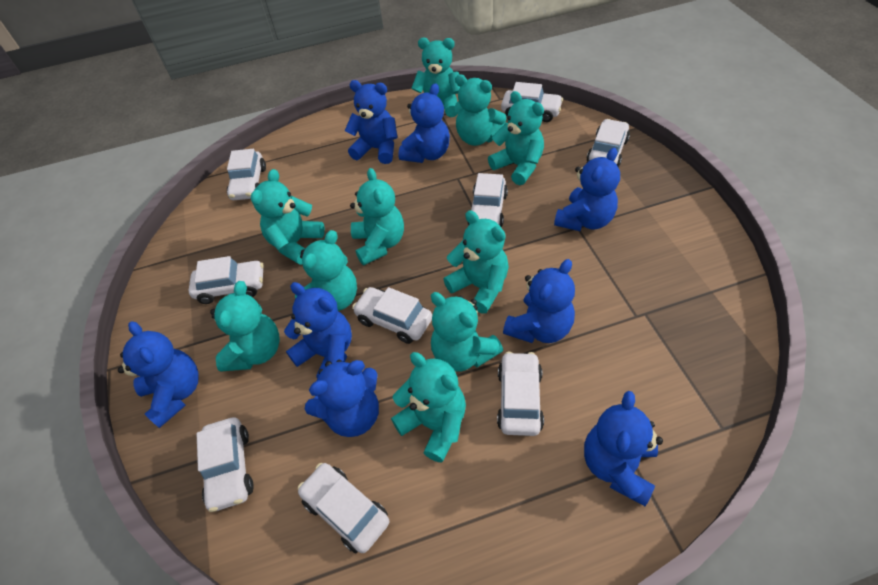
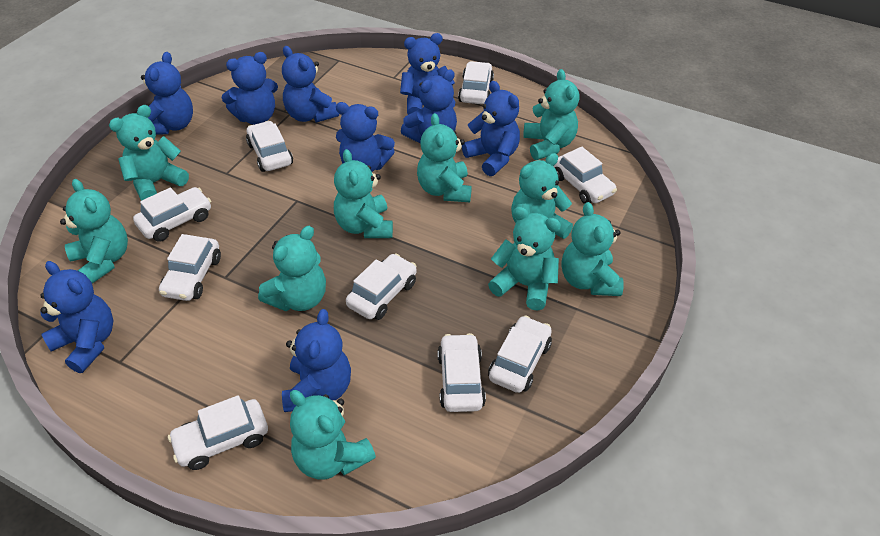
blue teddy bear: 8 -> 9

